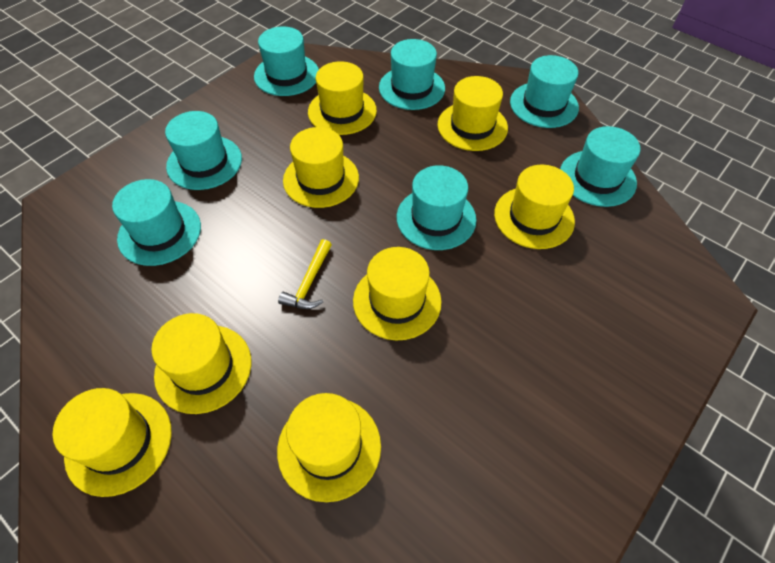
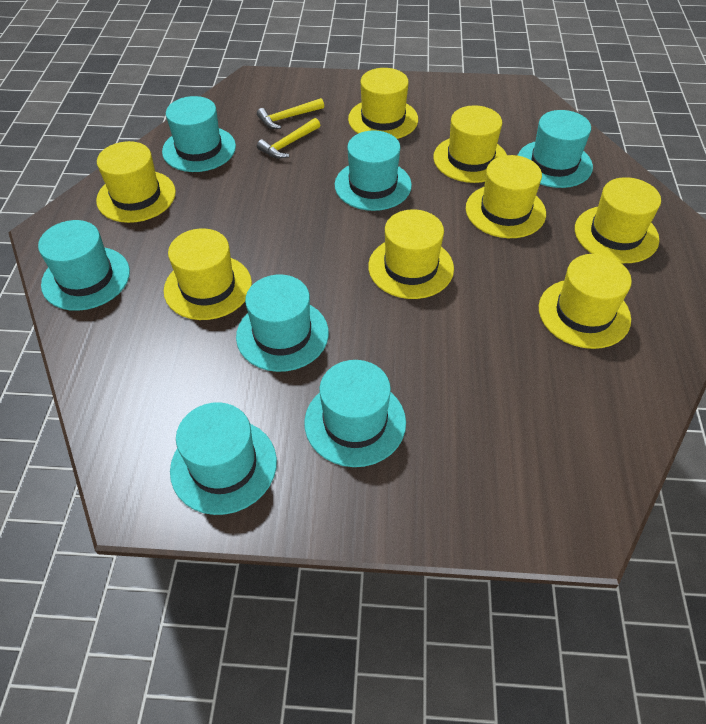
yellow hammer: 1 -> 2

